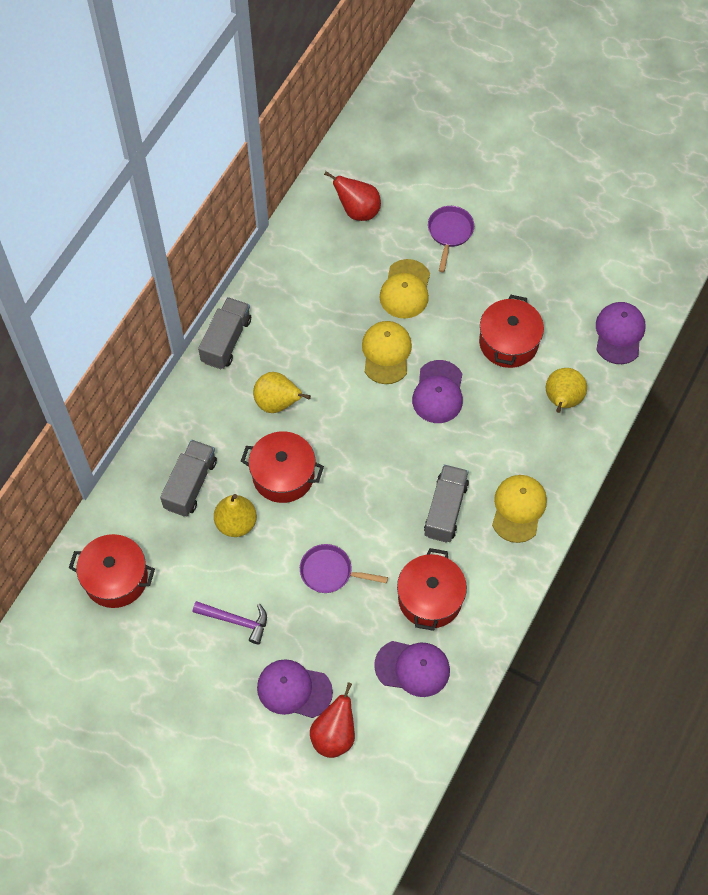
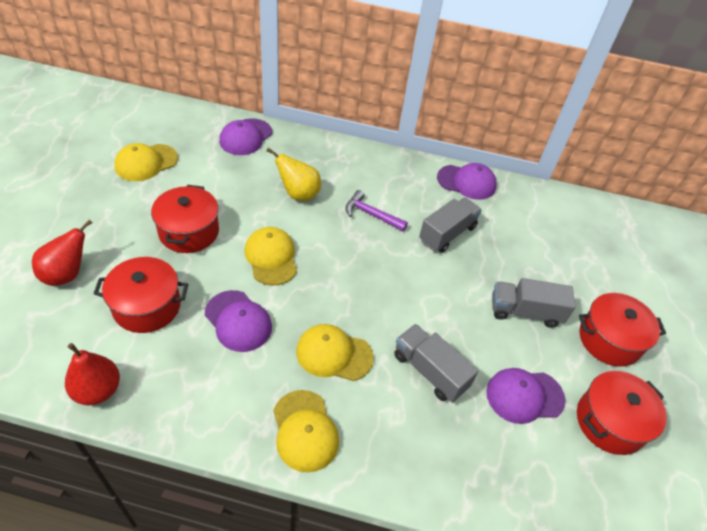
purple pan: 2 -> 0
yellow cap: 3 -> 4
yellow pear: 3 -> 1

